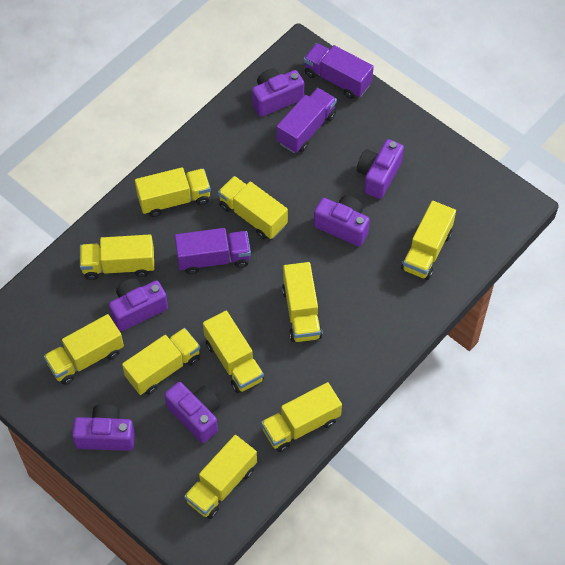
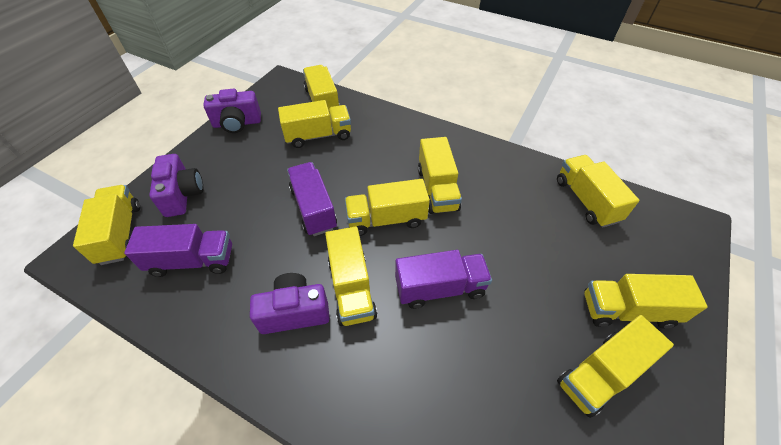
purple camera: 6 -> 3
yellow truck: 10 -> 9

